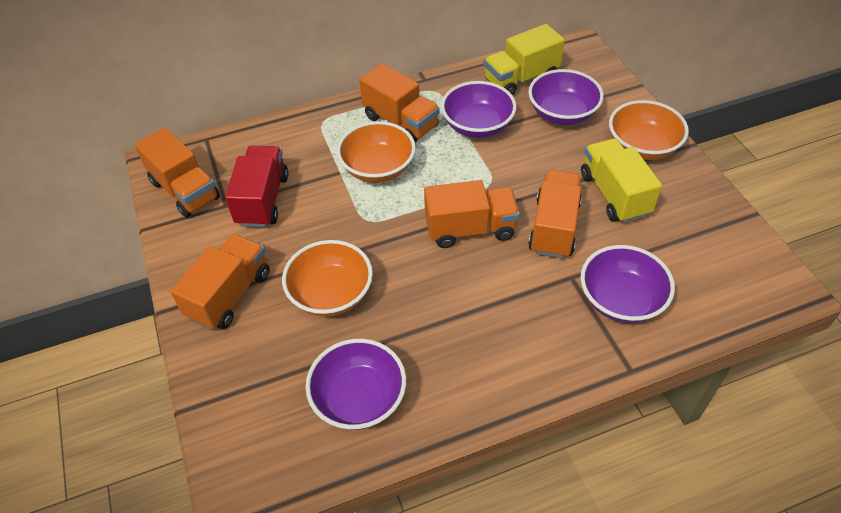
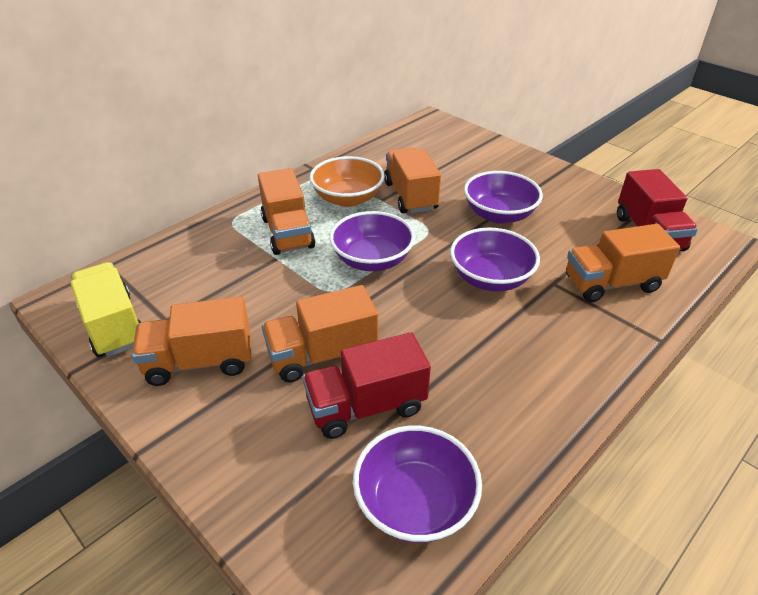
orange bowl: 3 -> 1
red truck: 1 -> 2
yellow truck: 2 -> 1

